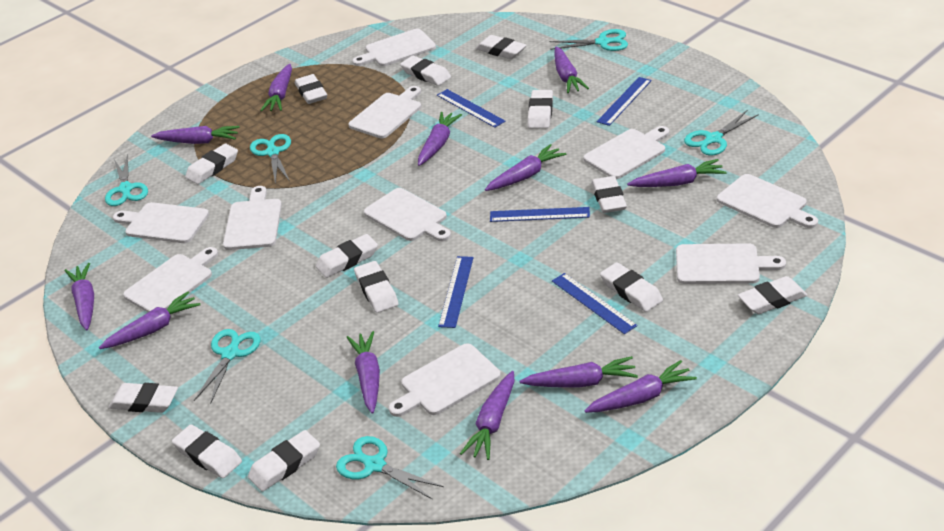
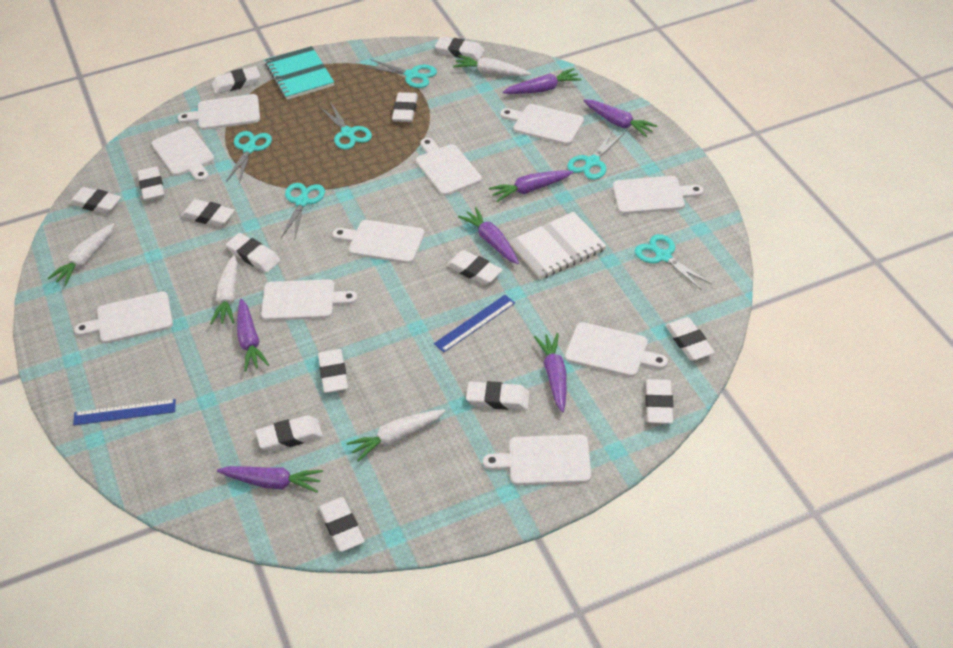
blue ruler: 5 -> 2
purple carrot: 12 -> 7
turquoise notebook: 0 -> 1
white carrot: 0 -> 4
white eraser: 13 -> 14
white notebook: 0 -> 1

